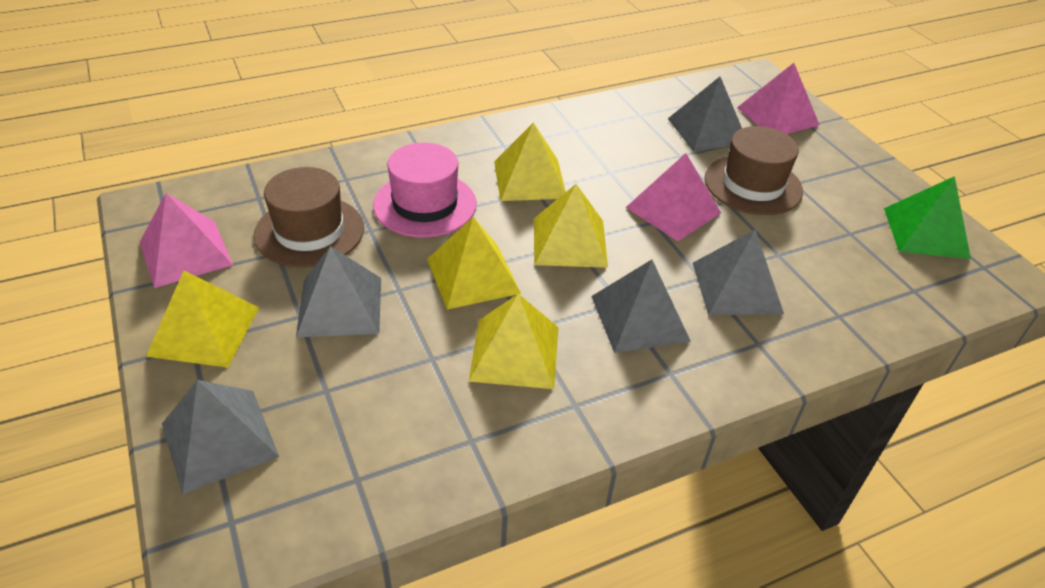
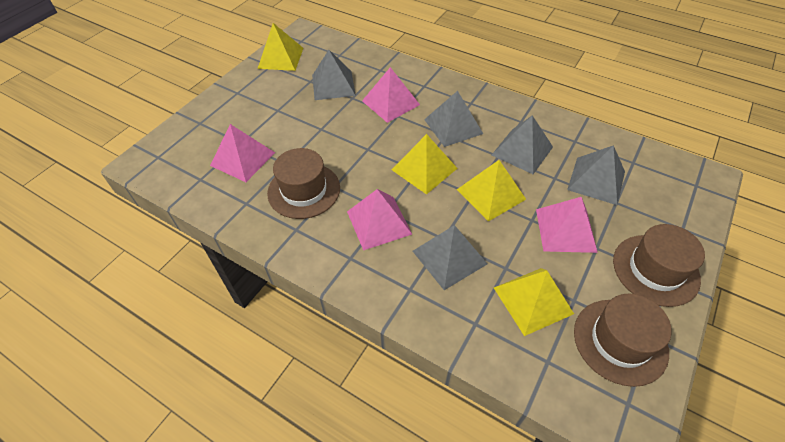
brown hat: 2 -> 3
green pyramid: 1 -> 0
pink hat: 1 -> 0
pink pyramid: 3 -> 4
yellow pyramid: 5 -> 4

